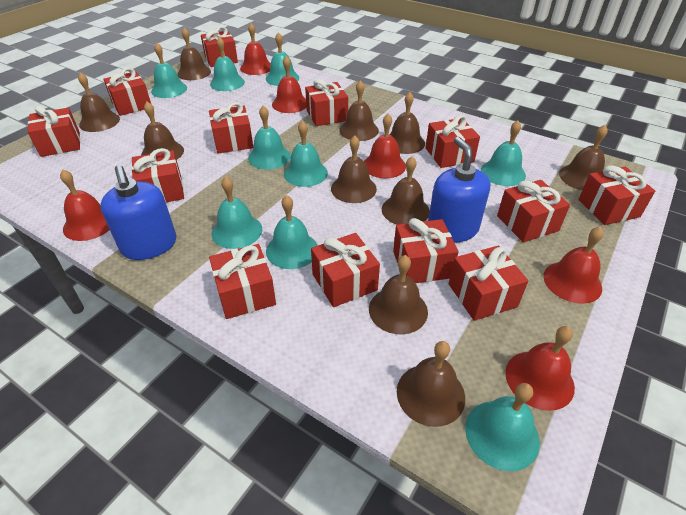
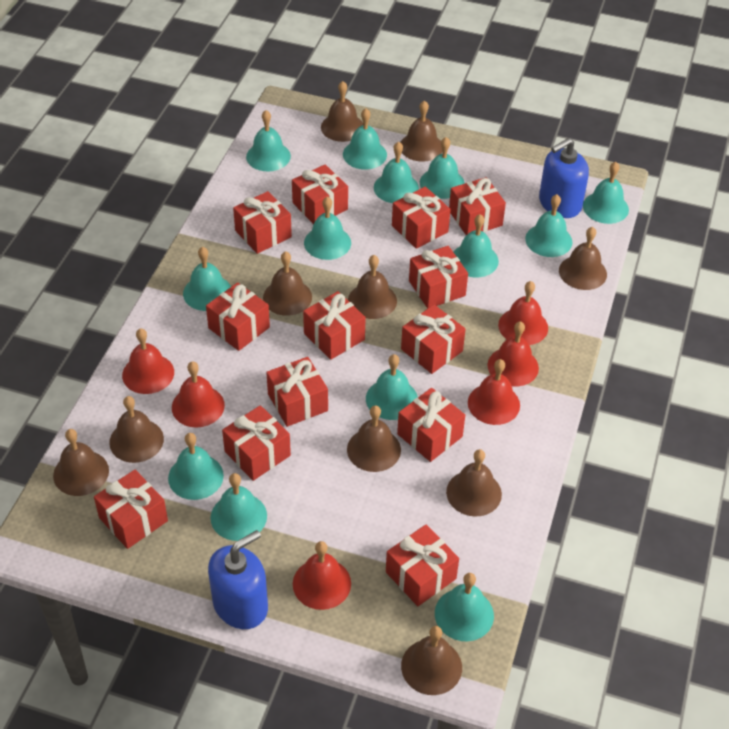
turquoise bell: 9 -> 13

